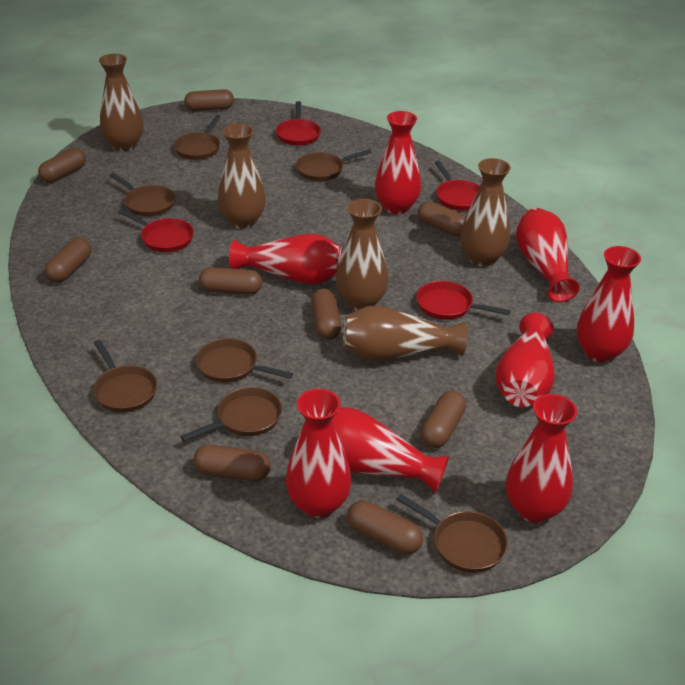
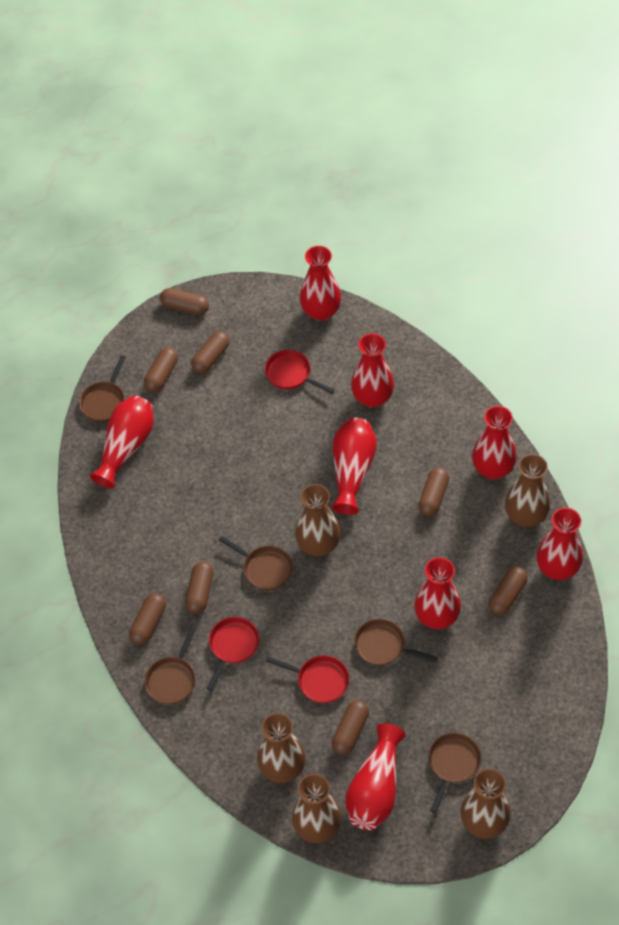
brown capsule: 9 -> 8
brown pan: 7 -> 5
red pan: 4 -> 3

